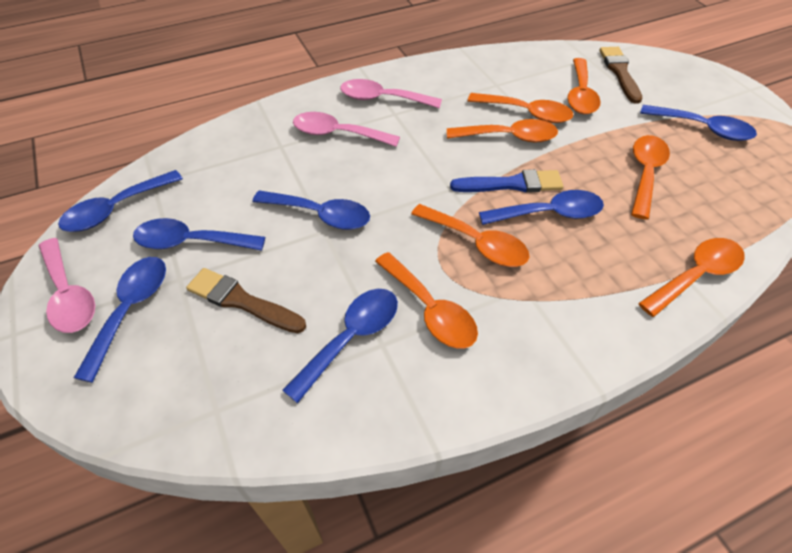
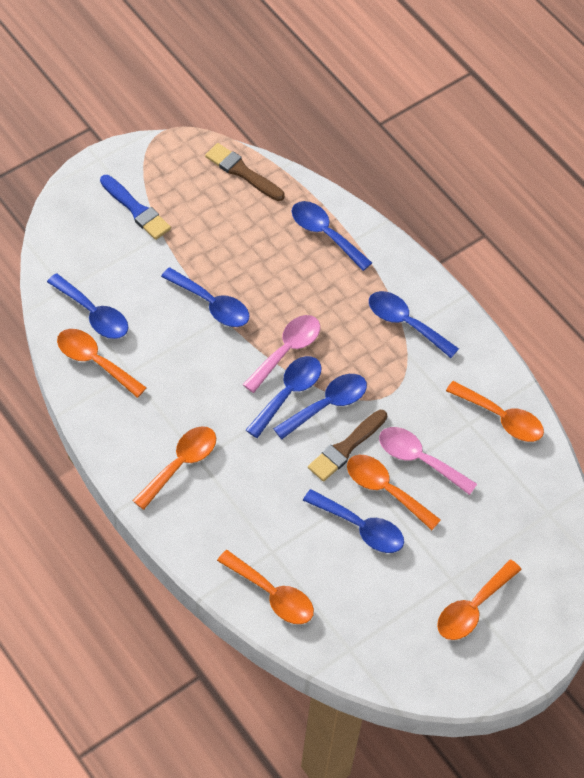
orange spoon: 7 -> 6
pink spoon: 3 -> 2

